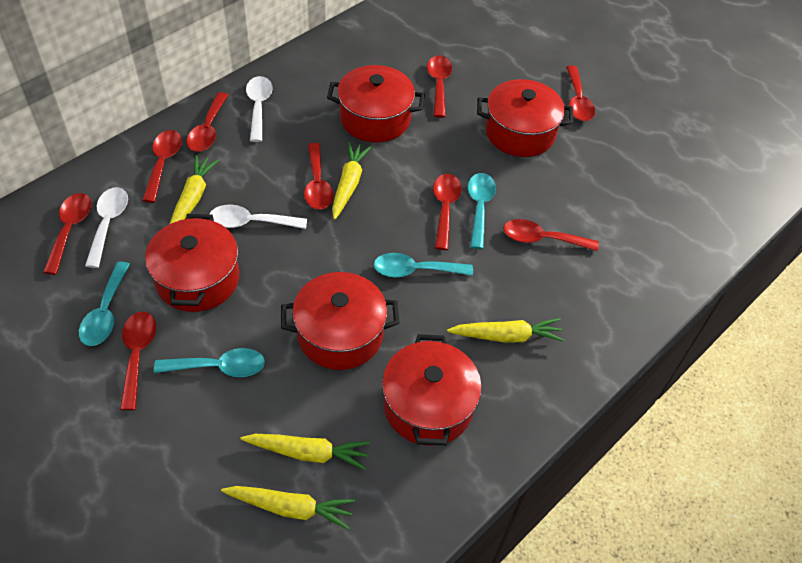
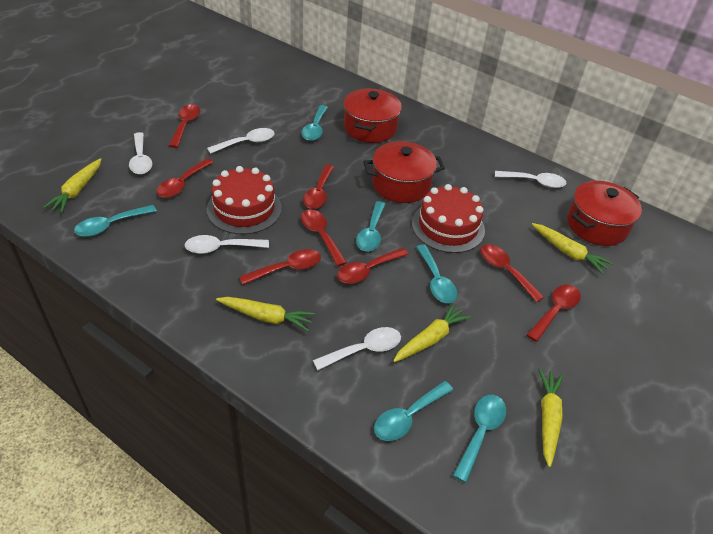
red cake: 0 -> 2
red pot: 5 -> 3
red spoon: 9 -> 8
turquoise spoon: 4 -> 6
white spoon: 3 -> 5

